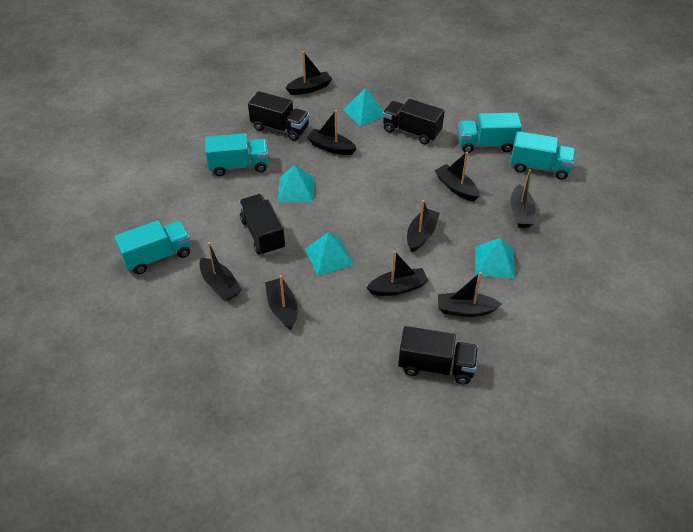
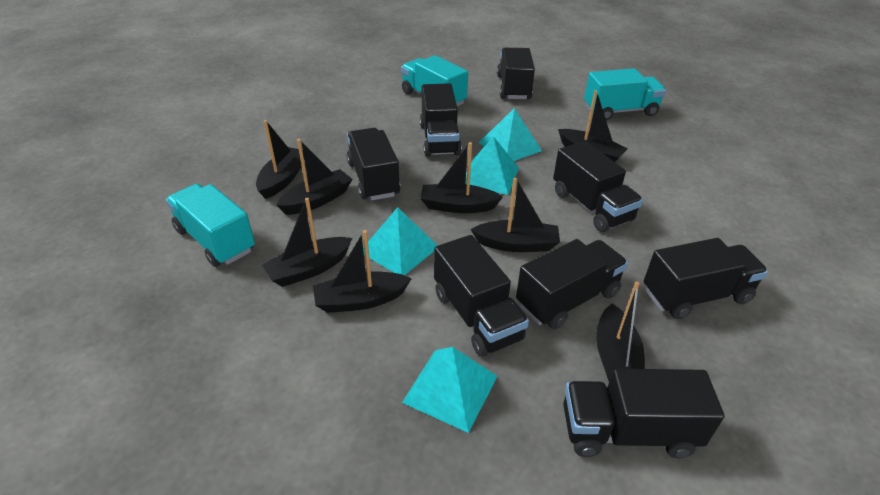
black boat: 9 -> 8
black truck: 4 -> 8
turquoise truck: 4 -> 3

